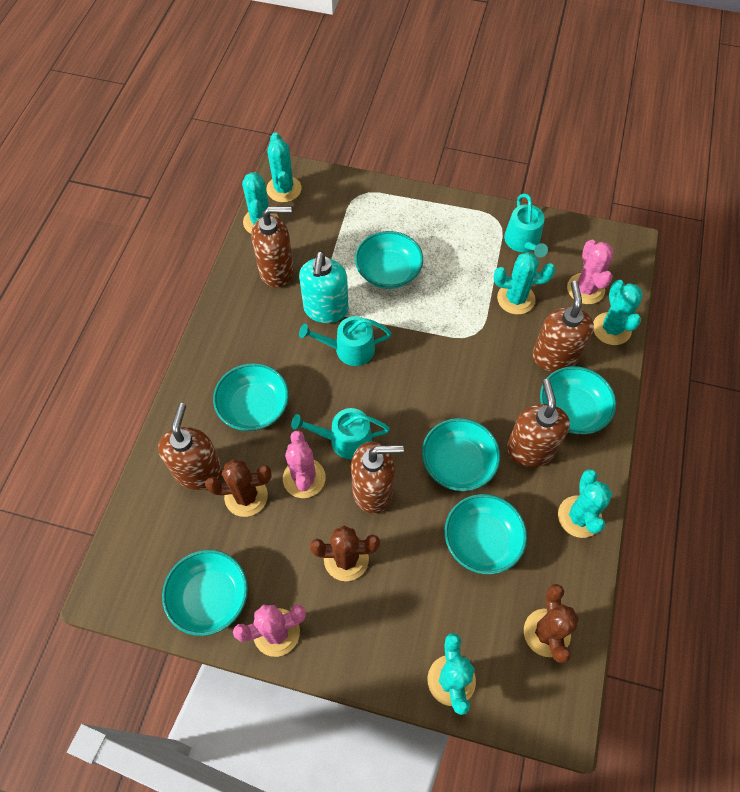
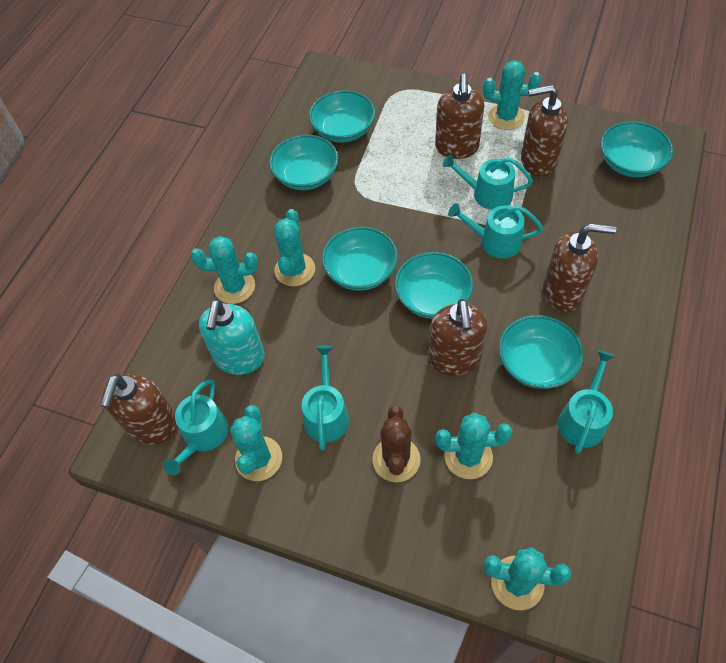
brown cactus: 3 -> 1
pink cactus: 3 -> 0
turquoise watering can: 3 -> 5

